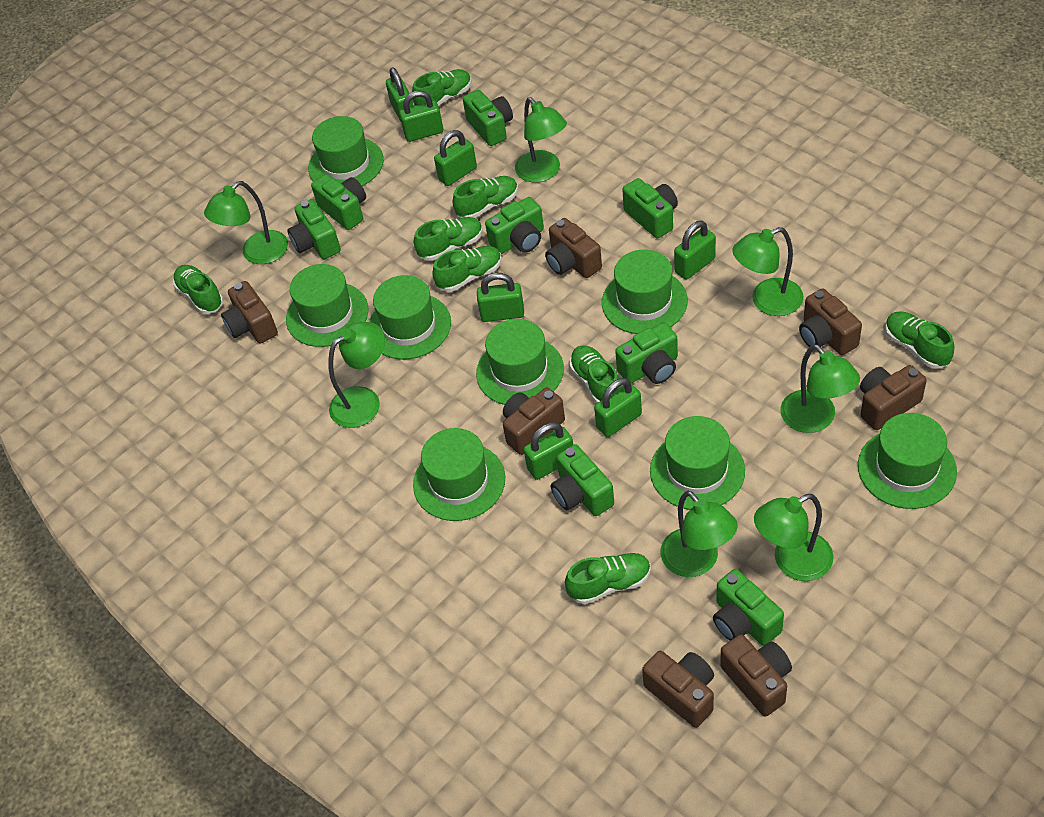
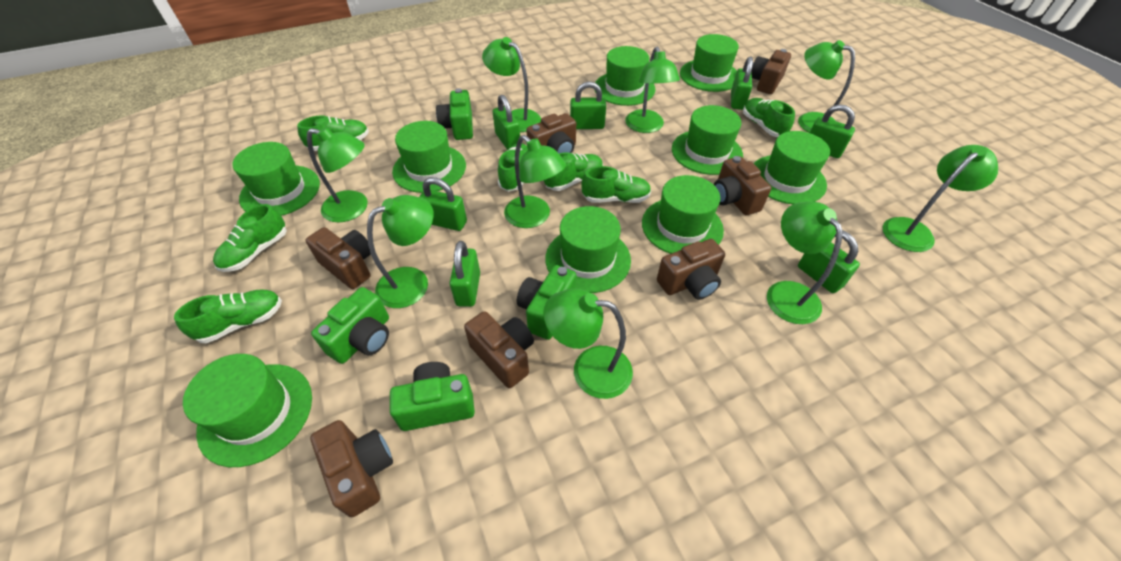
green camera: 8 -> 4
green hat: 8 -> 9
green lamp: 7 -> 9
green shoe: 8 -> 7

